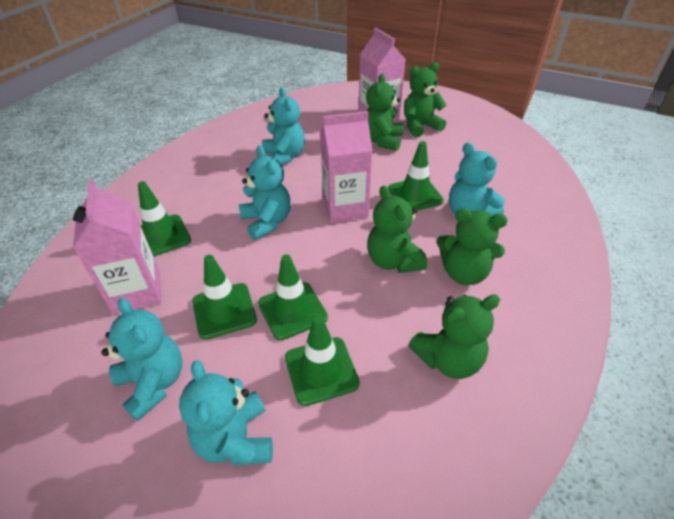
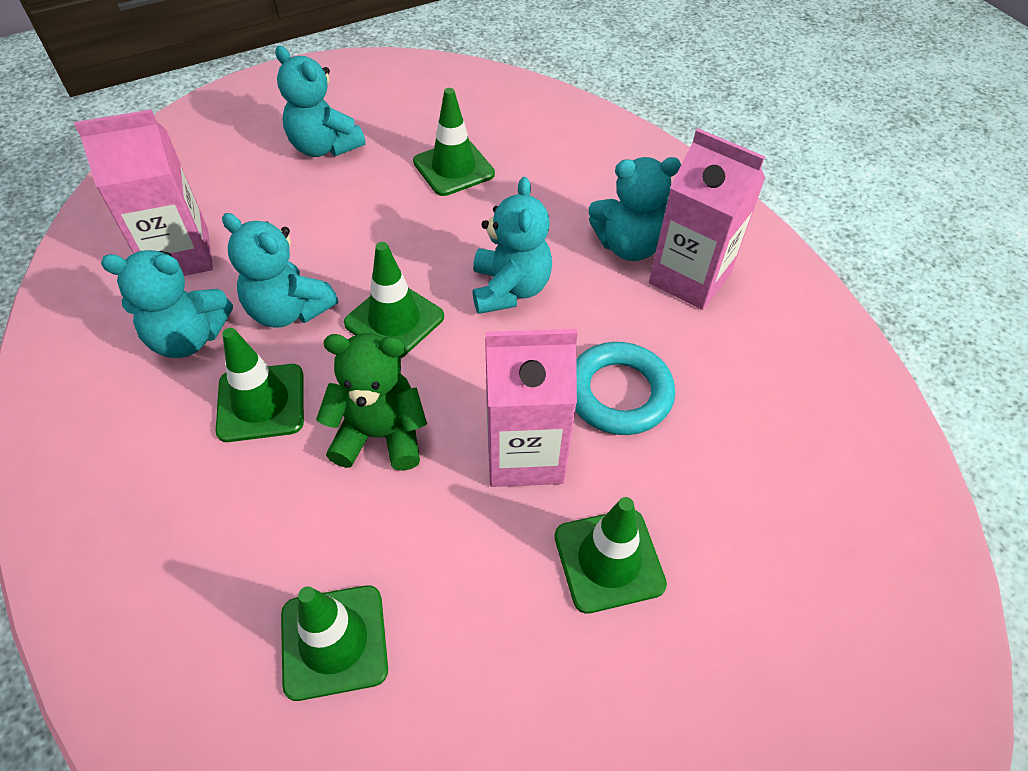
green teddy bear: 5 -> 1
turquoise ring: 0 -> 1

